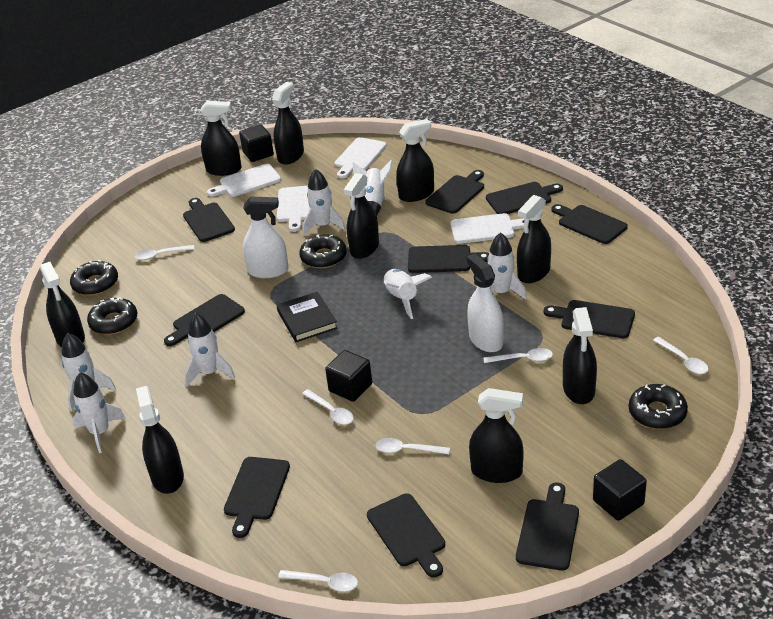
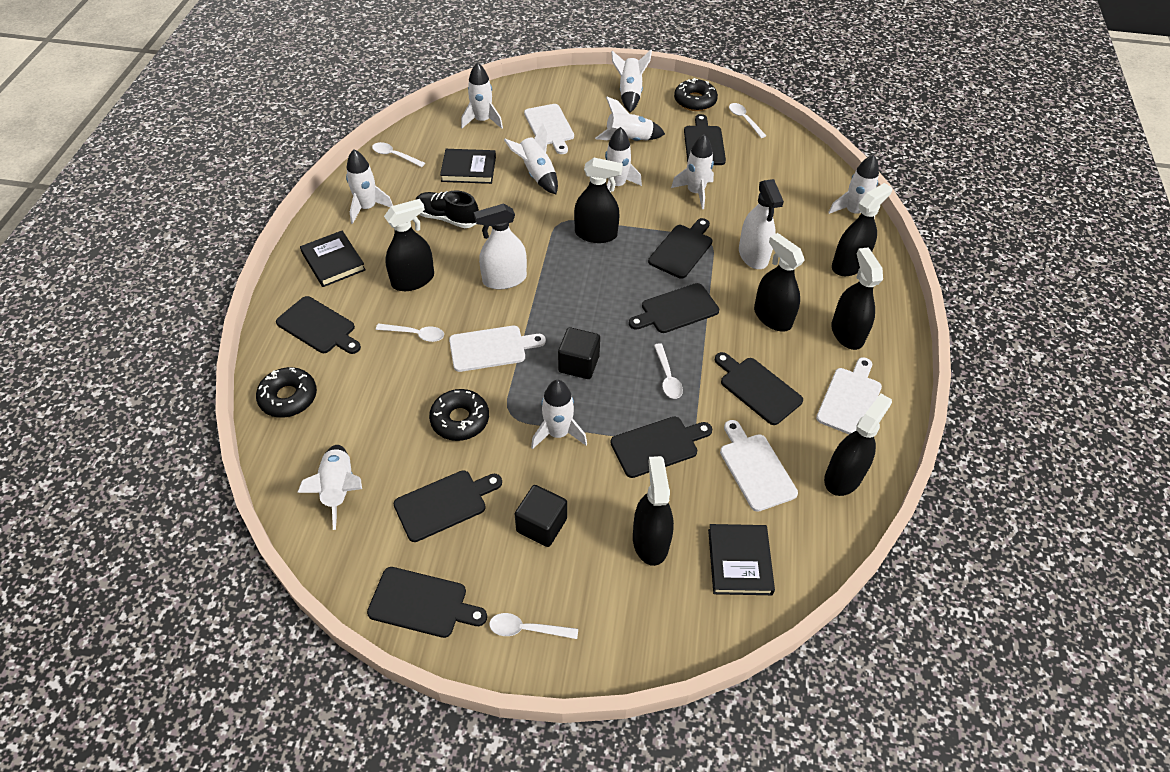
black book: 1 -> 3
black cube: 3 -> 2
black cutting board: 10 -> 8
black donut: 4 -> 3
black shoe: 0 -> 1
black spray bottle: 9 -> 7
white rocket: 7 -> 10
white spoon: 6 -> 5

